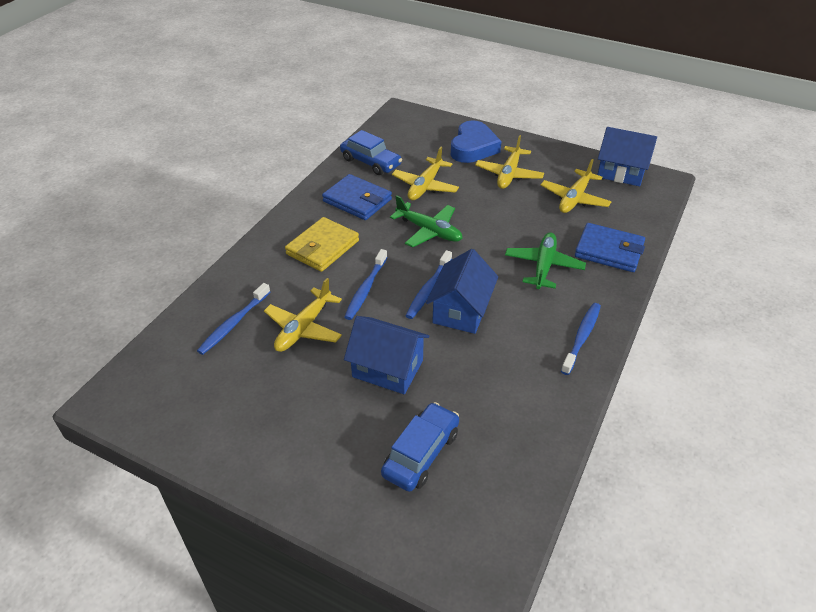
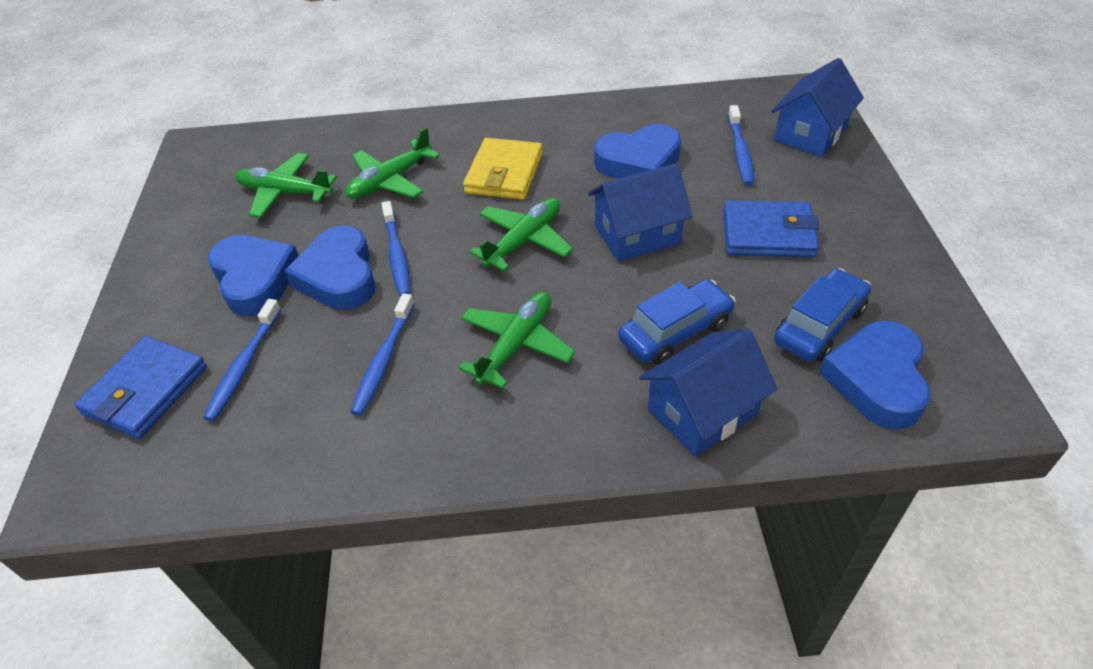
blue heart: 1 -> 4
green plane: 2 -> 4
yellow plane: 4 -> 0

